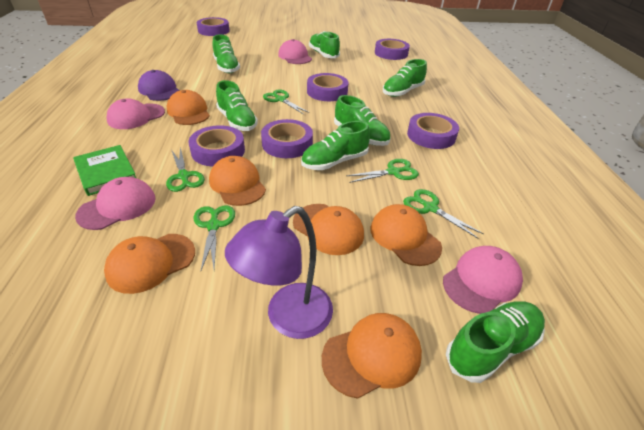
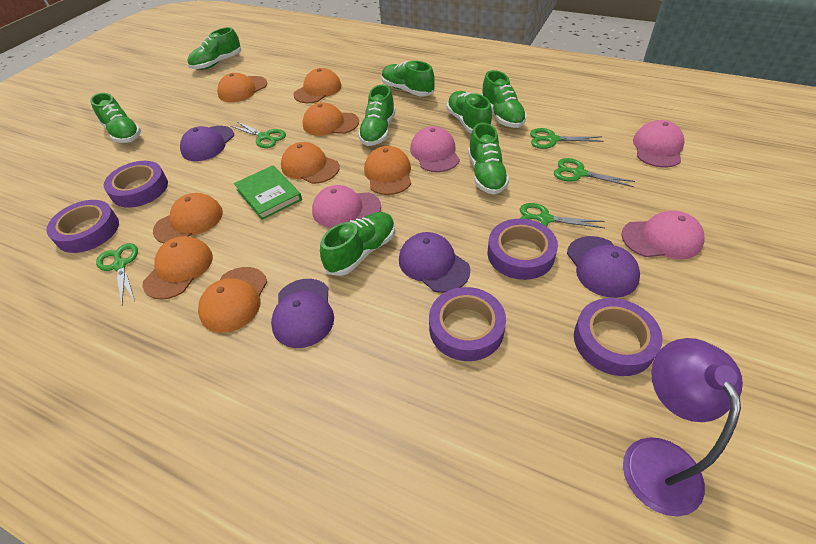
green shoe: 7 -> 8
orange cap: 6 -> 8
purple cap: 1 -> 4
purple tape: 6 -> 5

